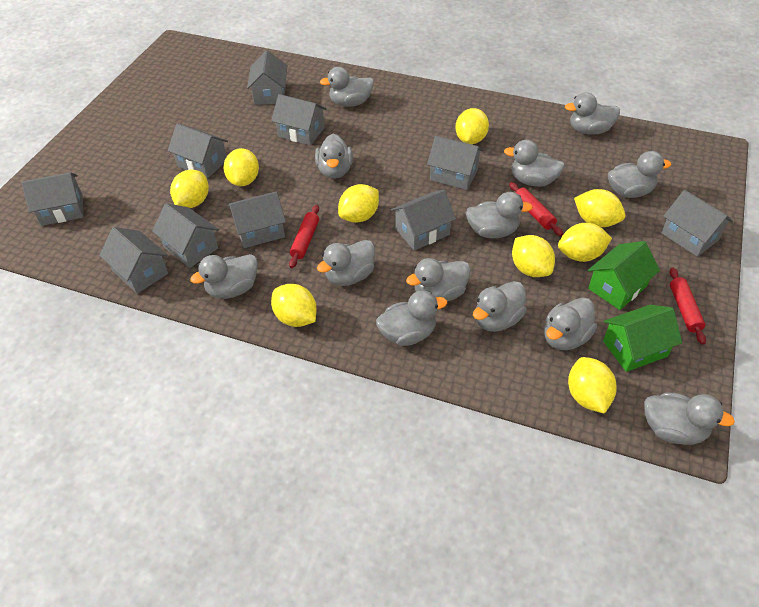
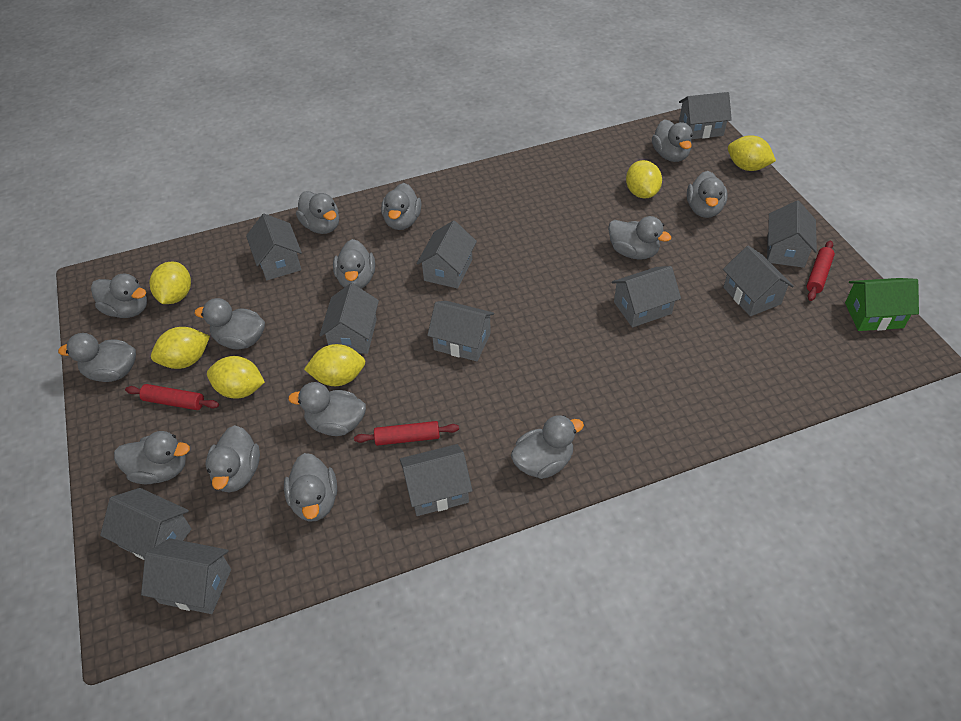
green house: 2 -> 1
grey duck: 13 -> 14
grey house: 10 -> 11
yellow lemon: 9 -> 6

